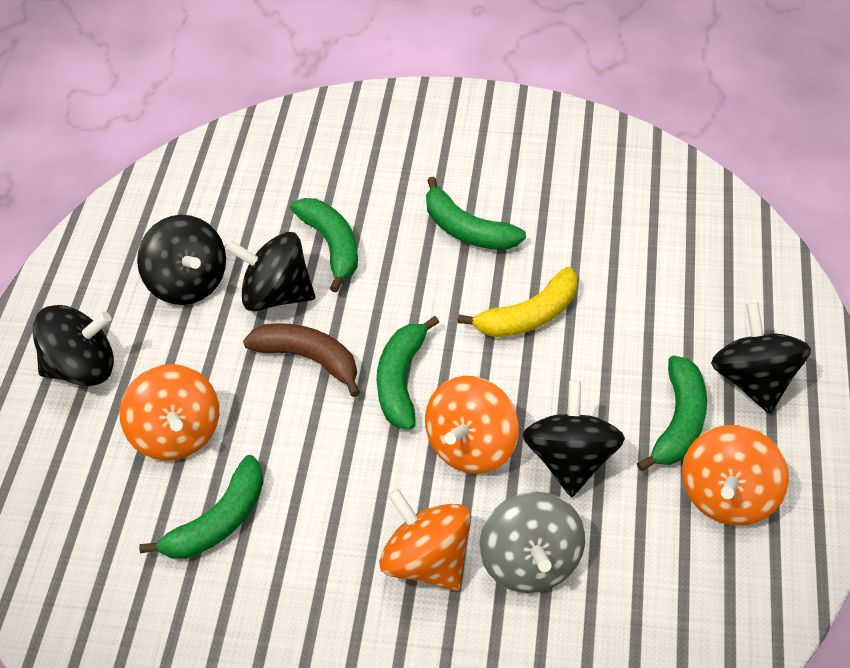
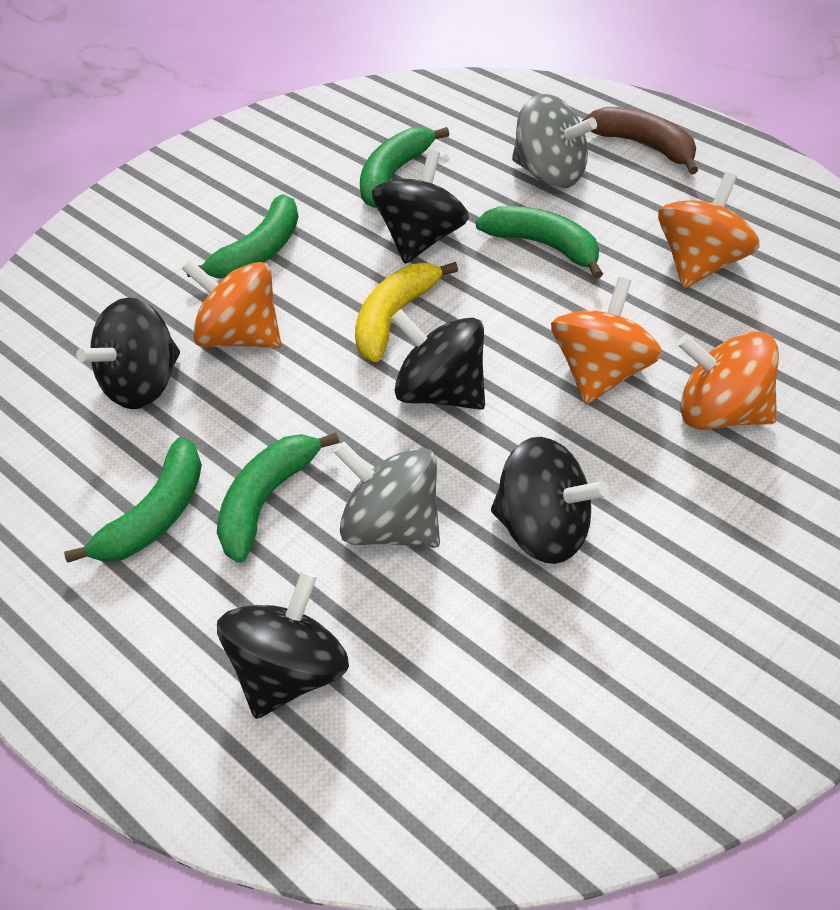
grey spinning top: 1 -> 2

